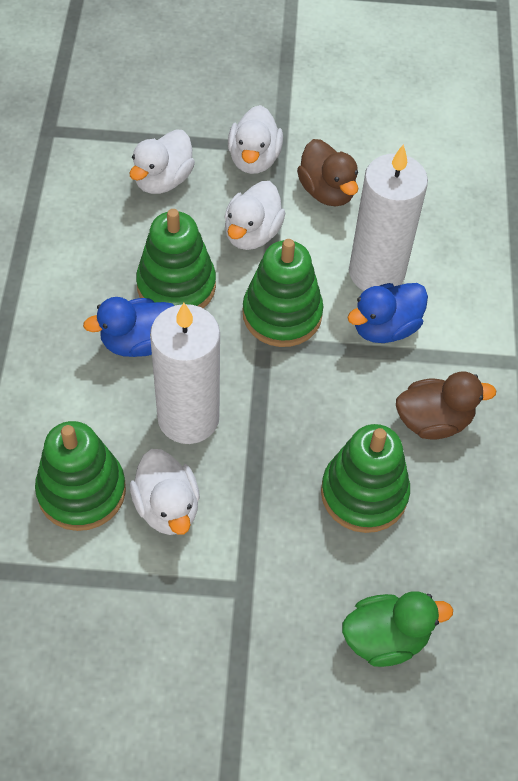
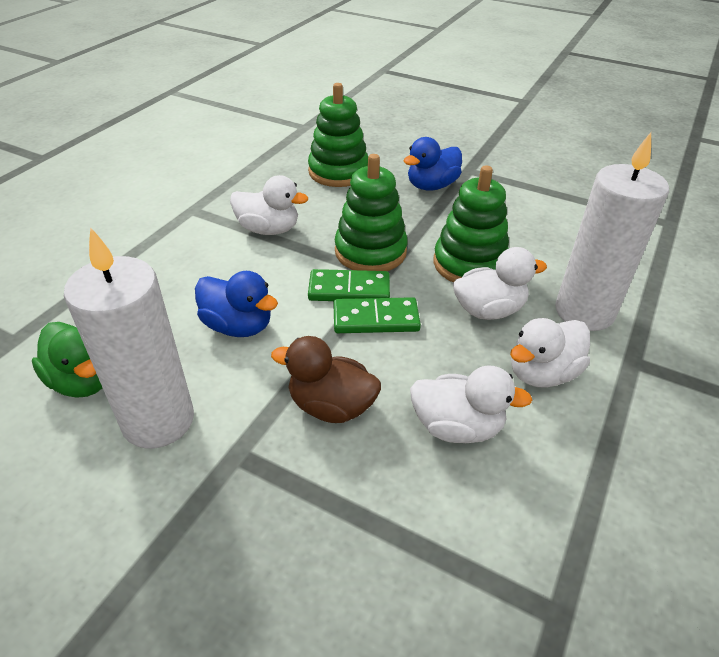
brown duck: 2 -> 1
green domino: 0 -> 2
green stacking toy: 4 -> 3

